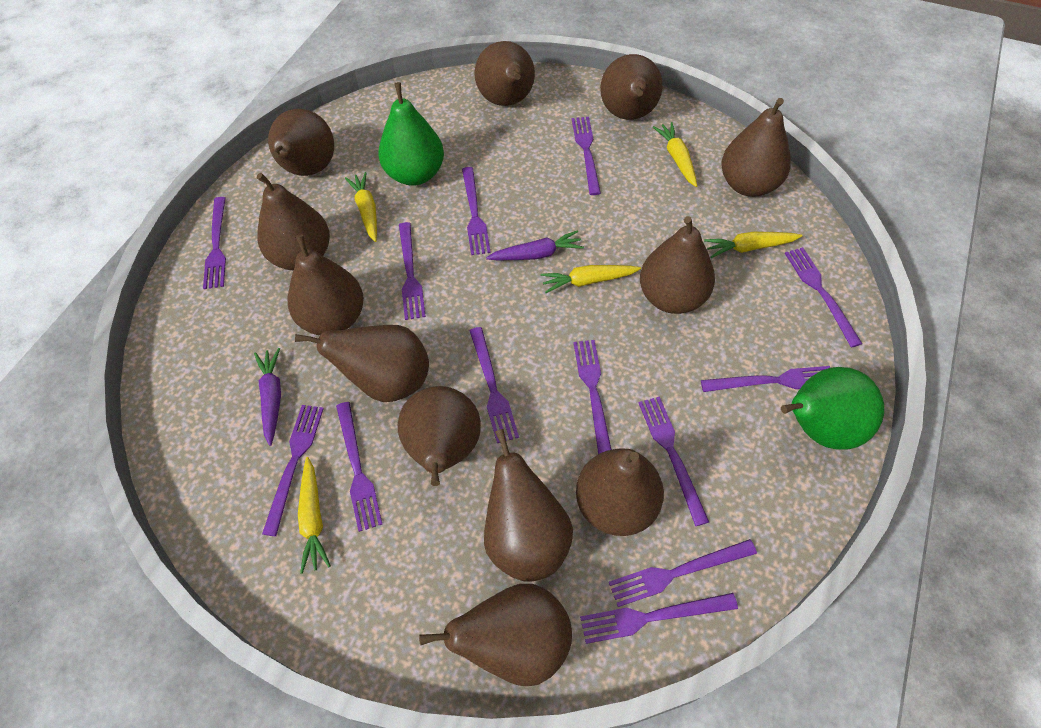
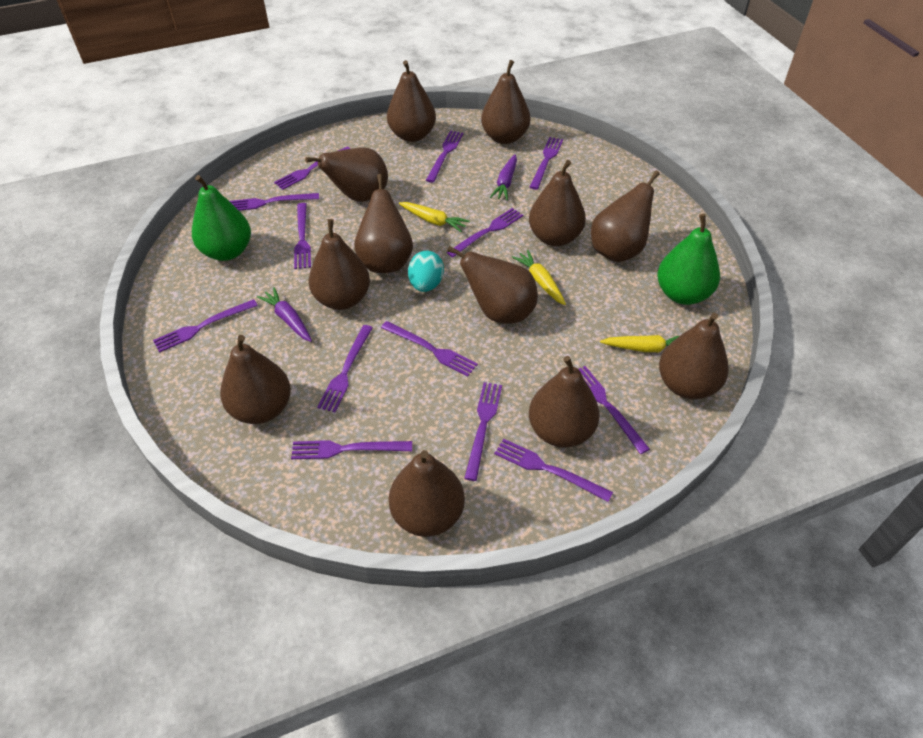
turquoise egg: 0 -> 1
yellow carrot: 5 -> 3

